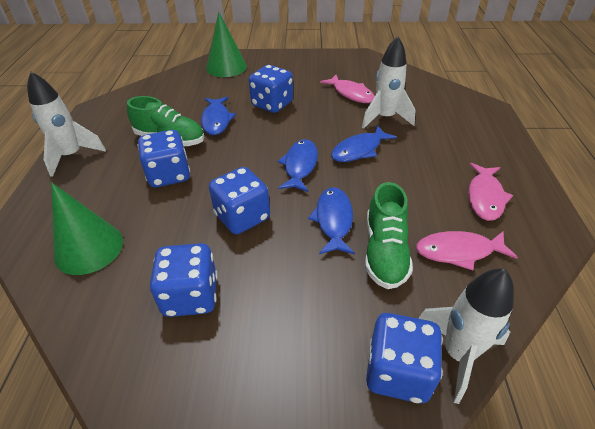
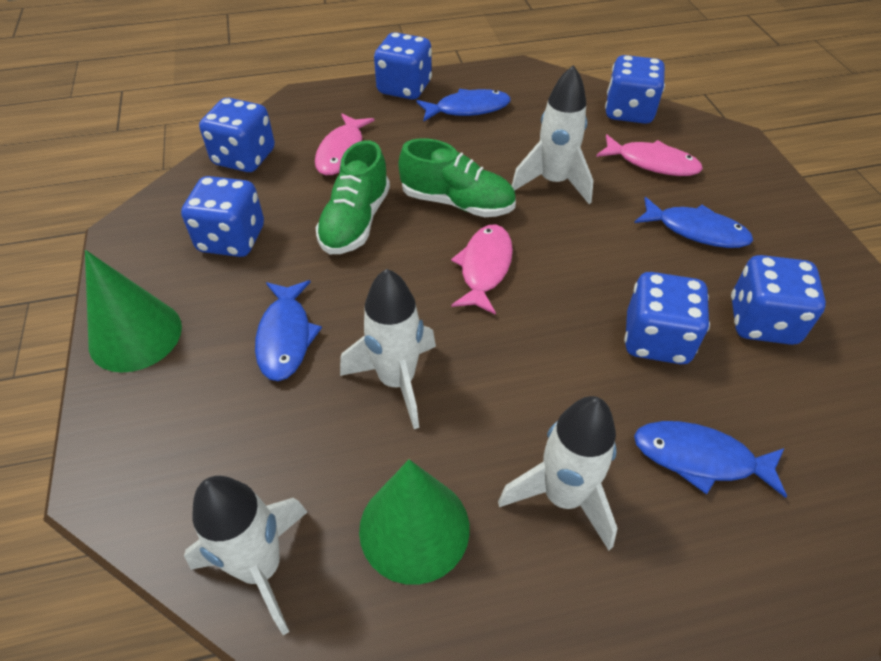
blue dice: 5 -> 6
white rocket: 3 -> 4

